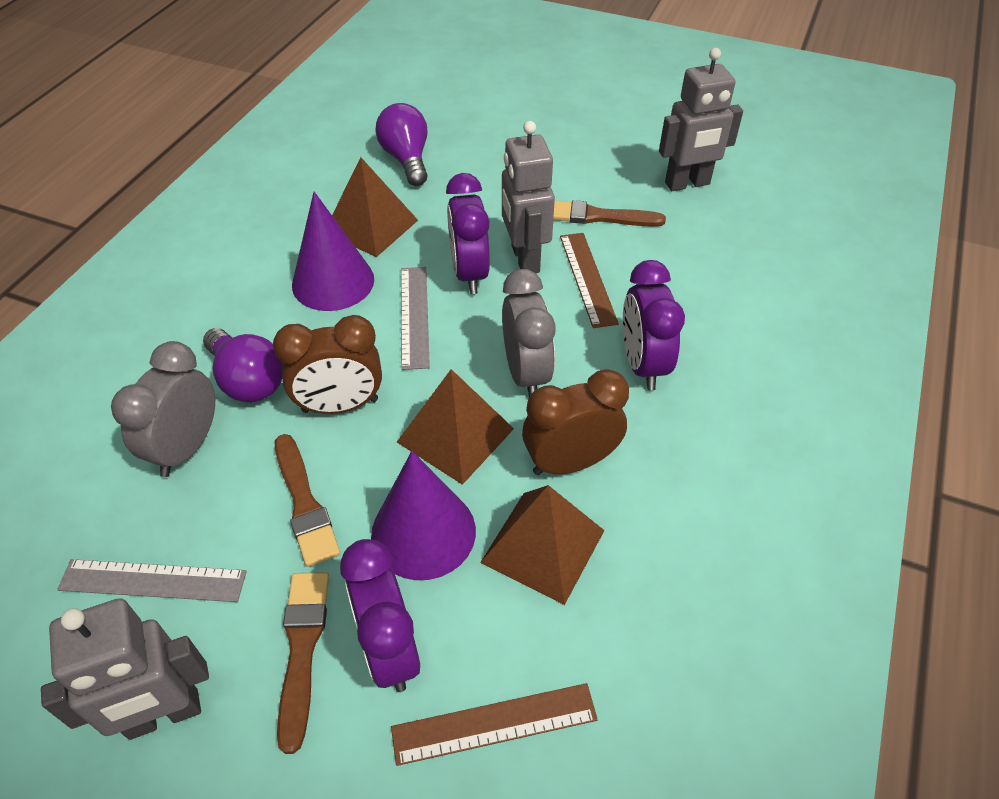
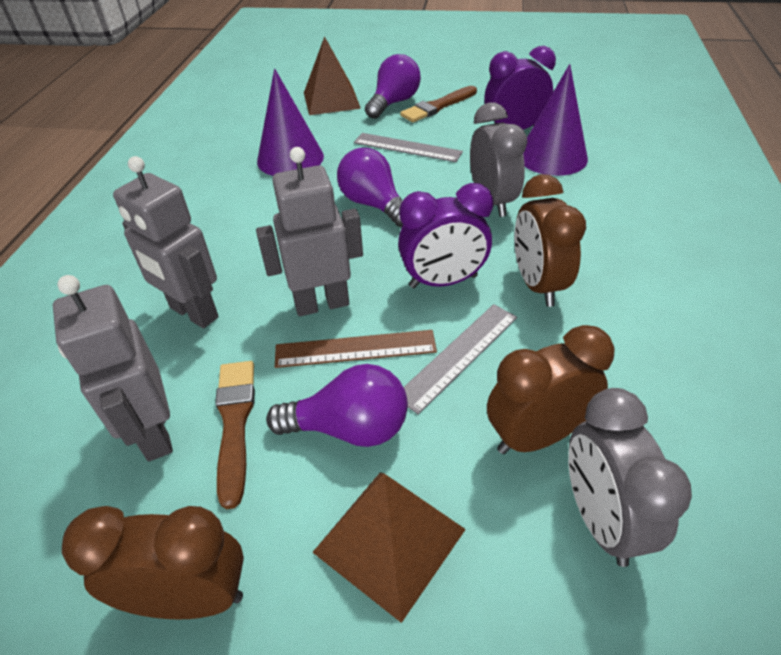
brown brush: 3 -> 2
brown clock: 2 -> 3
brown pyramid: 3 -> 2
brown ruler: 2 -> 1
purple clock: 3 -> 2
purple light bulb: 2 -> 3

